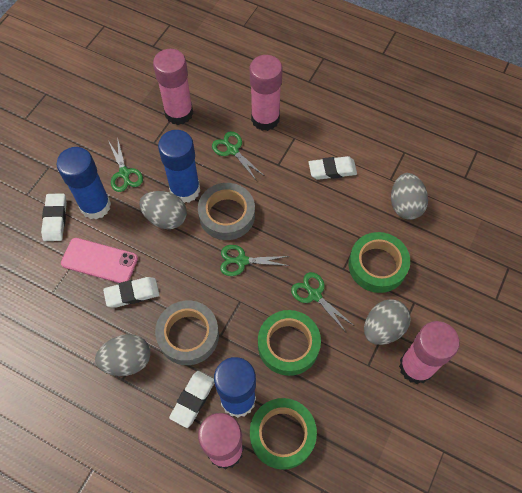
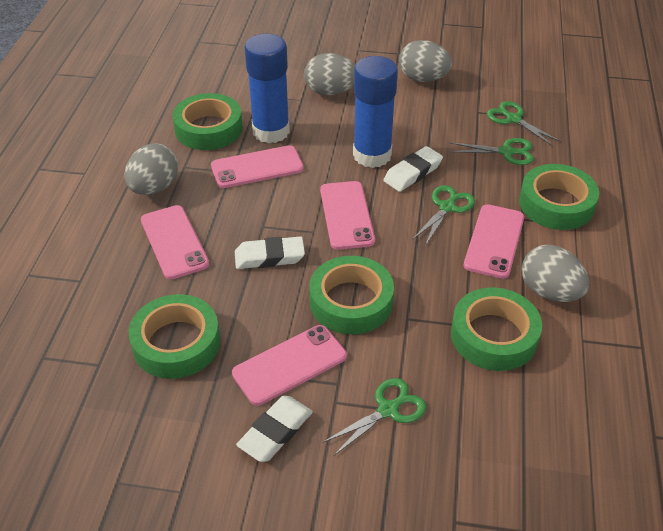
blue glue stick: 3 -> 2
green tape: 3 -> 5
grey tape: 2 -> 0
pink glue stick: 4 -> 0
pink phone: 1 -> 5
white eraser: 4 -> 3

